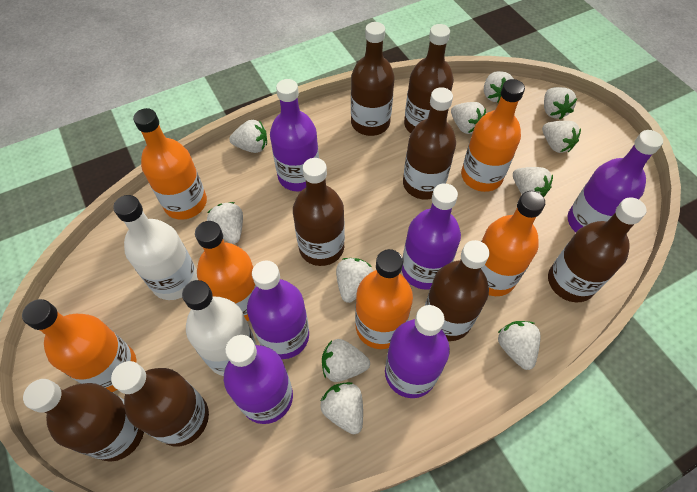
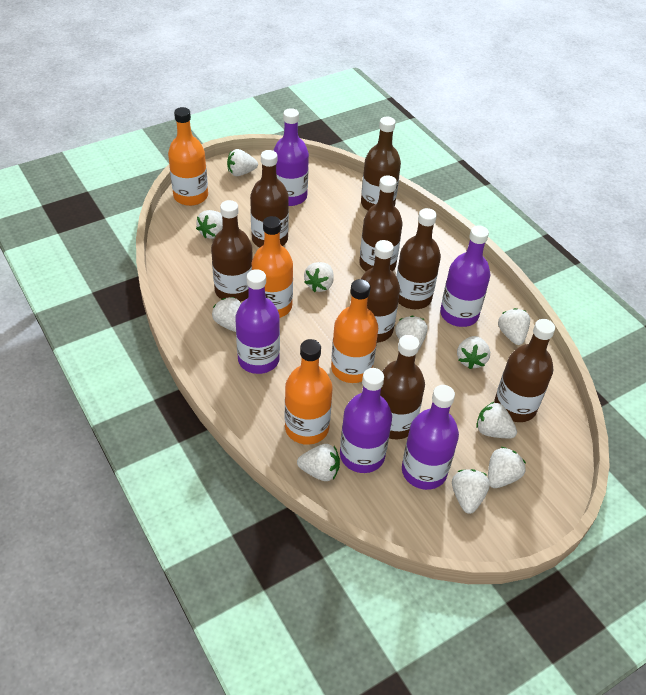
orange bottle: 6 -> 4
purple bottle: 6 -> 5
white bottle: 2 -> 0

